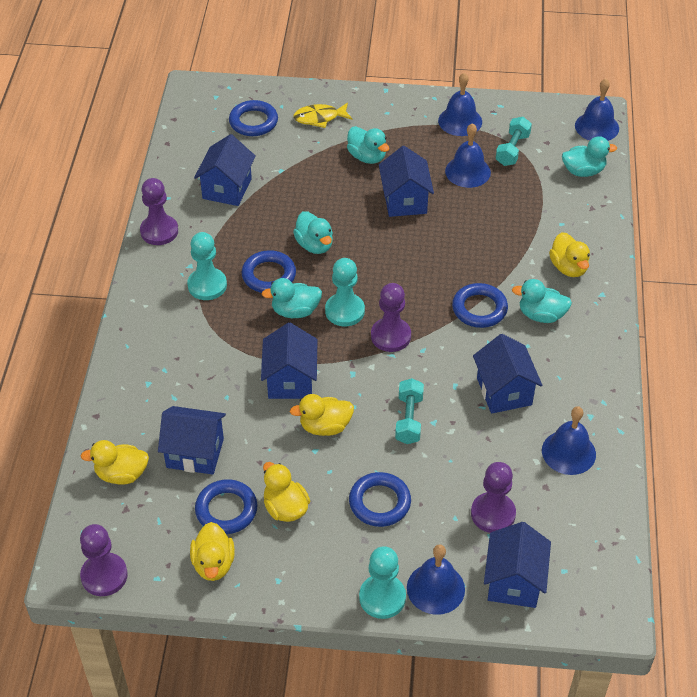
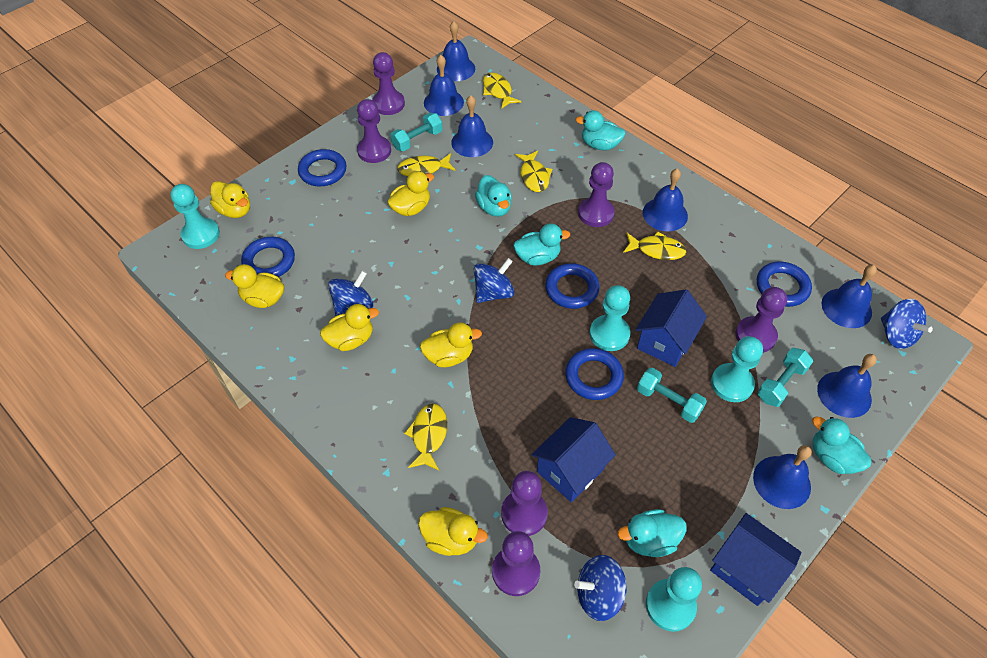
blue bell: 5 -> 7
blue house: 6 -> 3
blue spinning top: 0 -> 4
purple pawn: 4 -> 6
turquoise dumbbell: 2 -> 3
turquoise pawn: 3 -> 4
yellow duck: 5 -> 6
yellow fish: 1 -> 5

